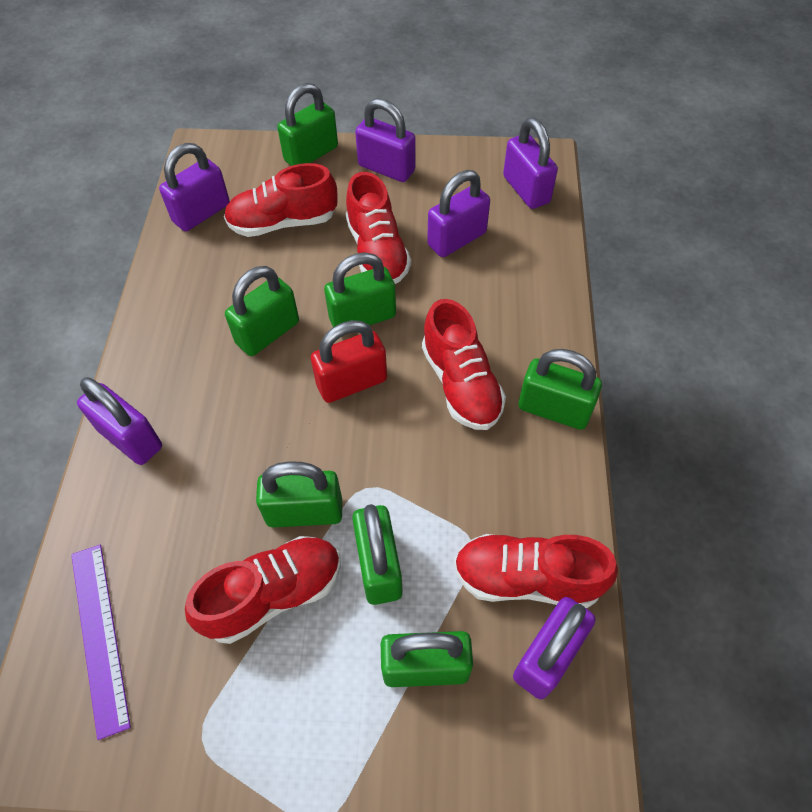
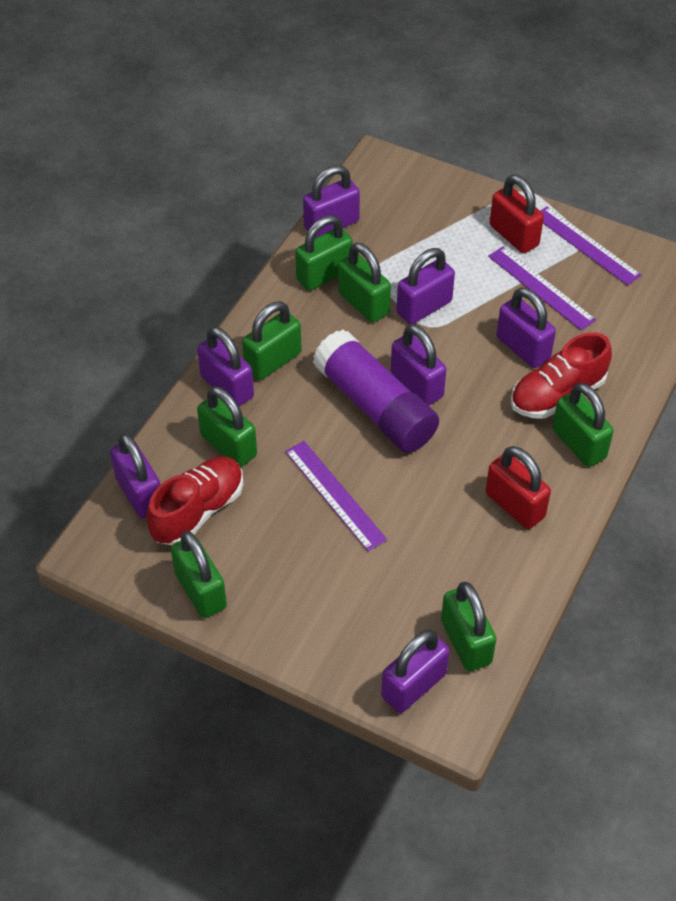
purple glue stick: 0 -> 1
purple padlock: 6 -> 7
purple ruler: 1 -> 3
red padlock: 1 -> 2
red shoe: 5 -> 2

